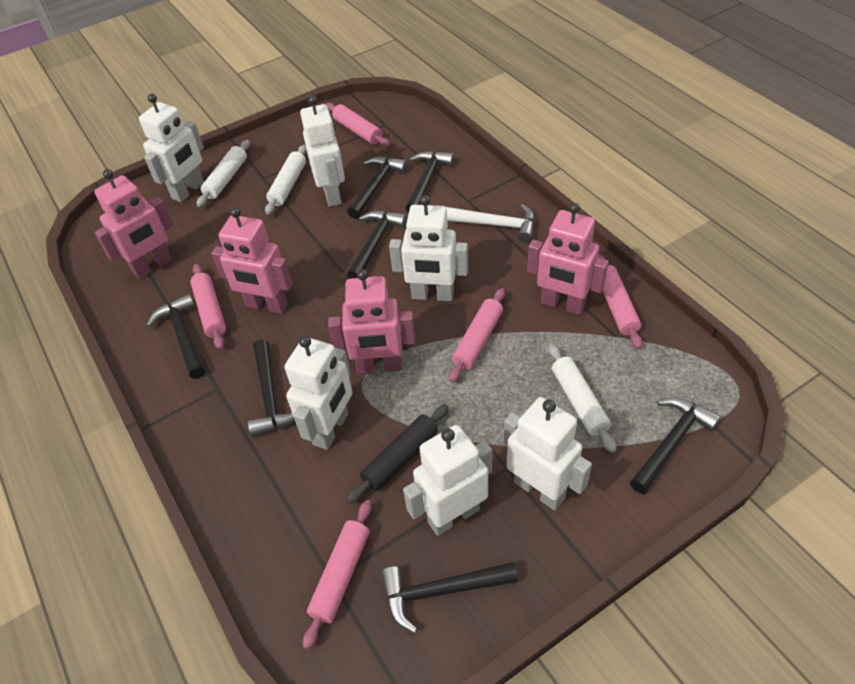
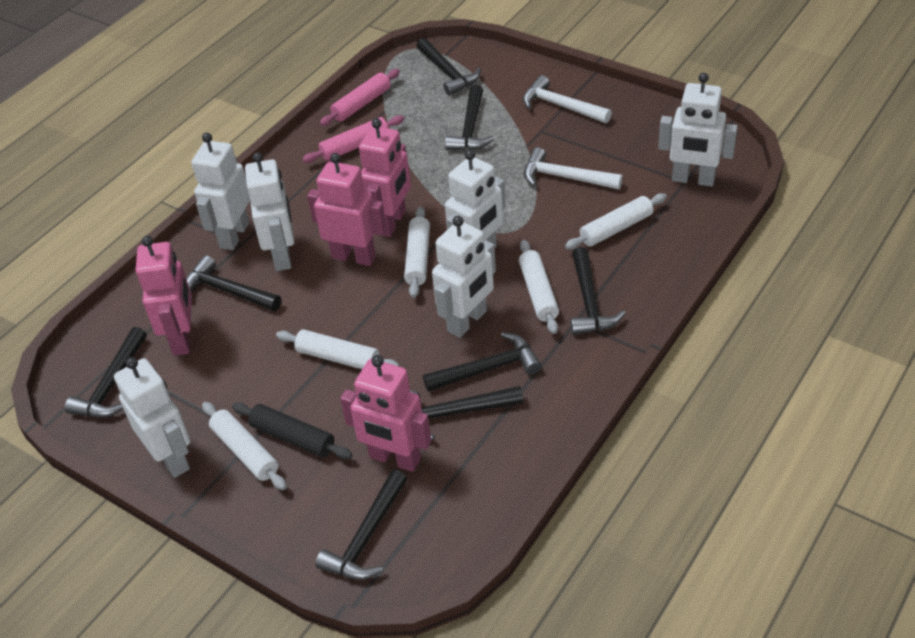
black hammer: 7 -> 8
pink rolling pin: 5 -> 2
white hammer: 1 -> 2
white rolling pin: 3 -> 5

